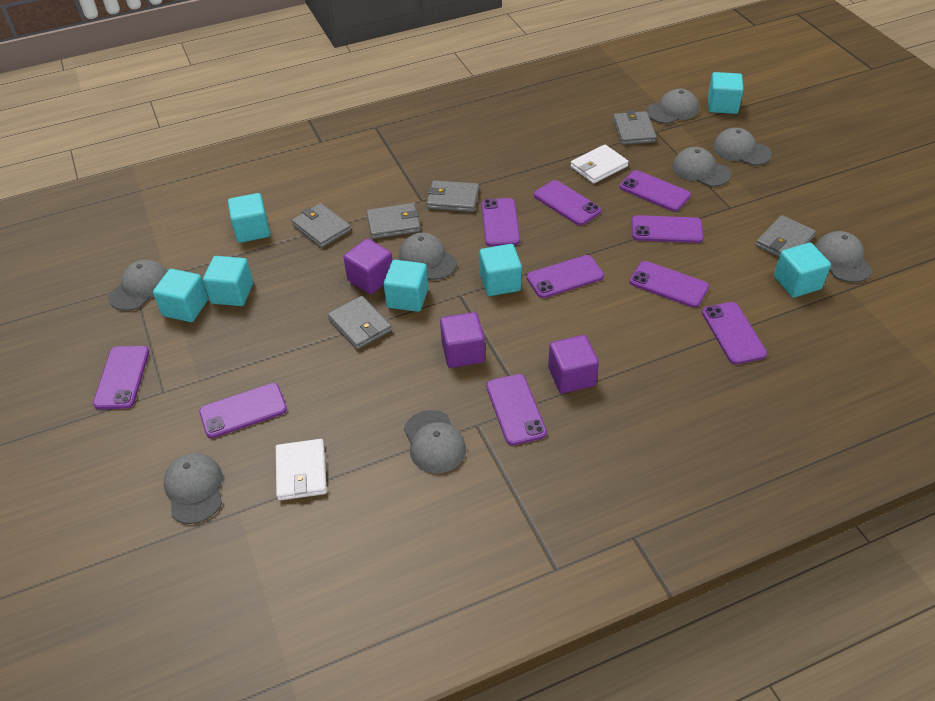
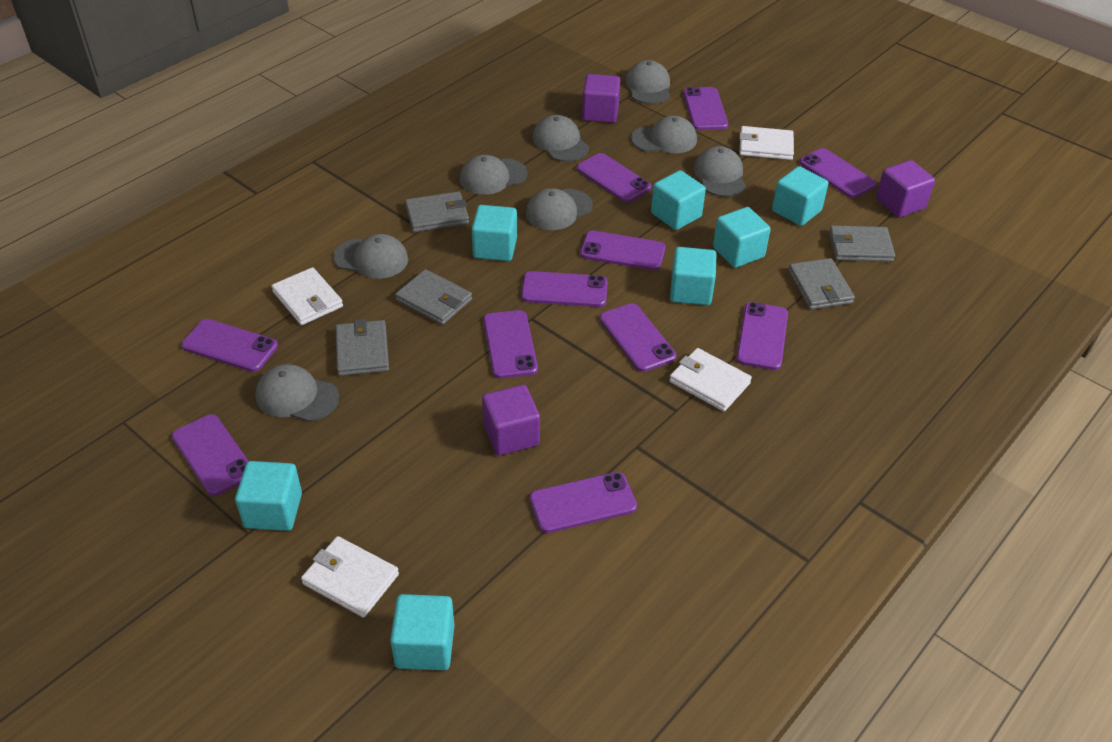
grey wallet: 6 -> 5
purple phone: 10 -> 11
white wallet: 2 -> 4

